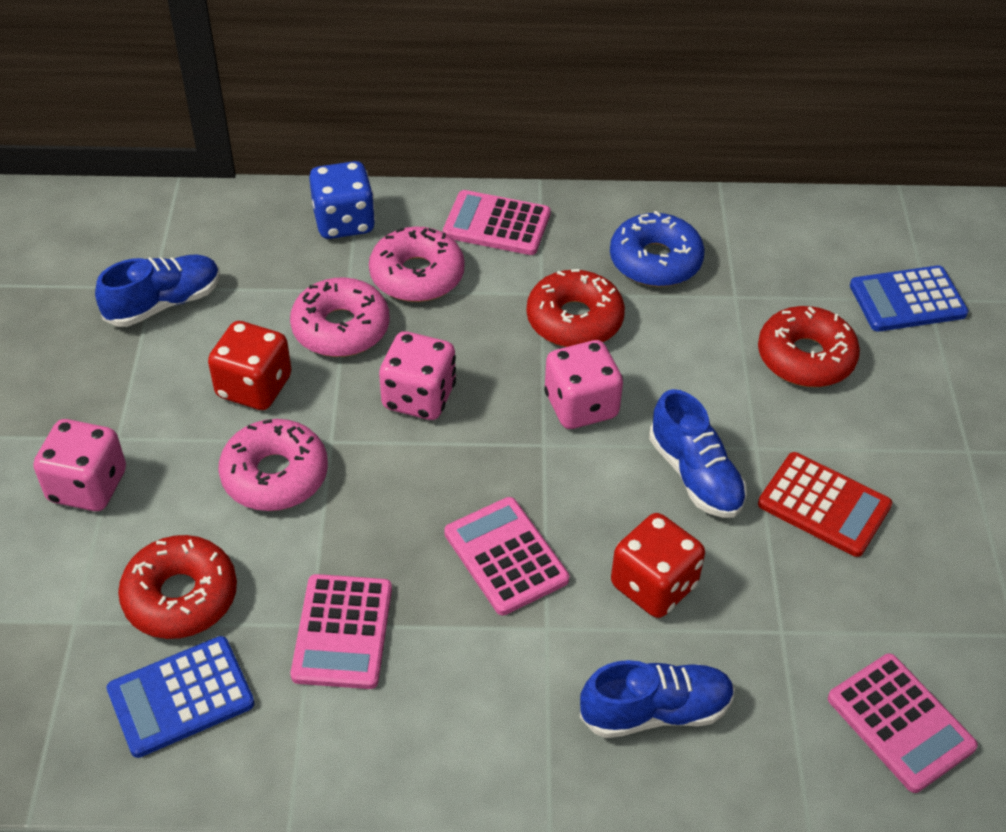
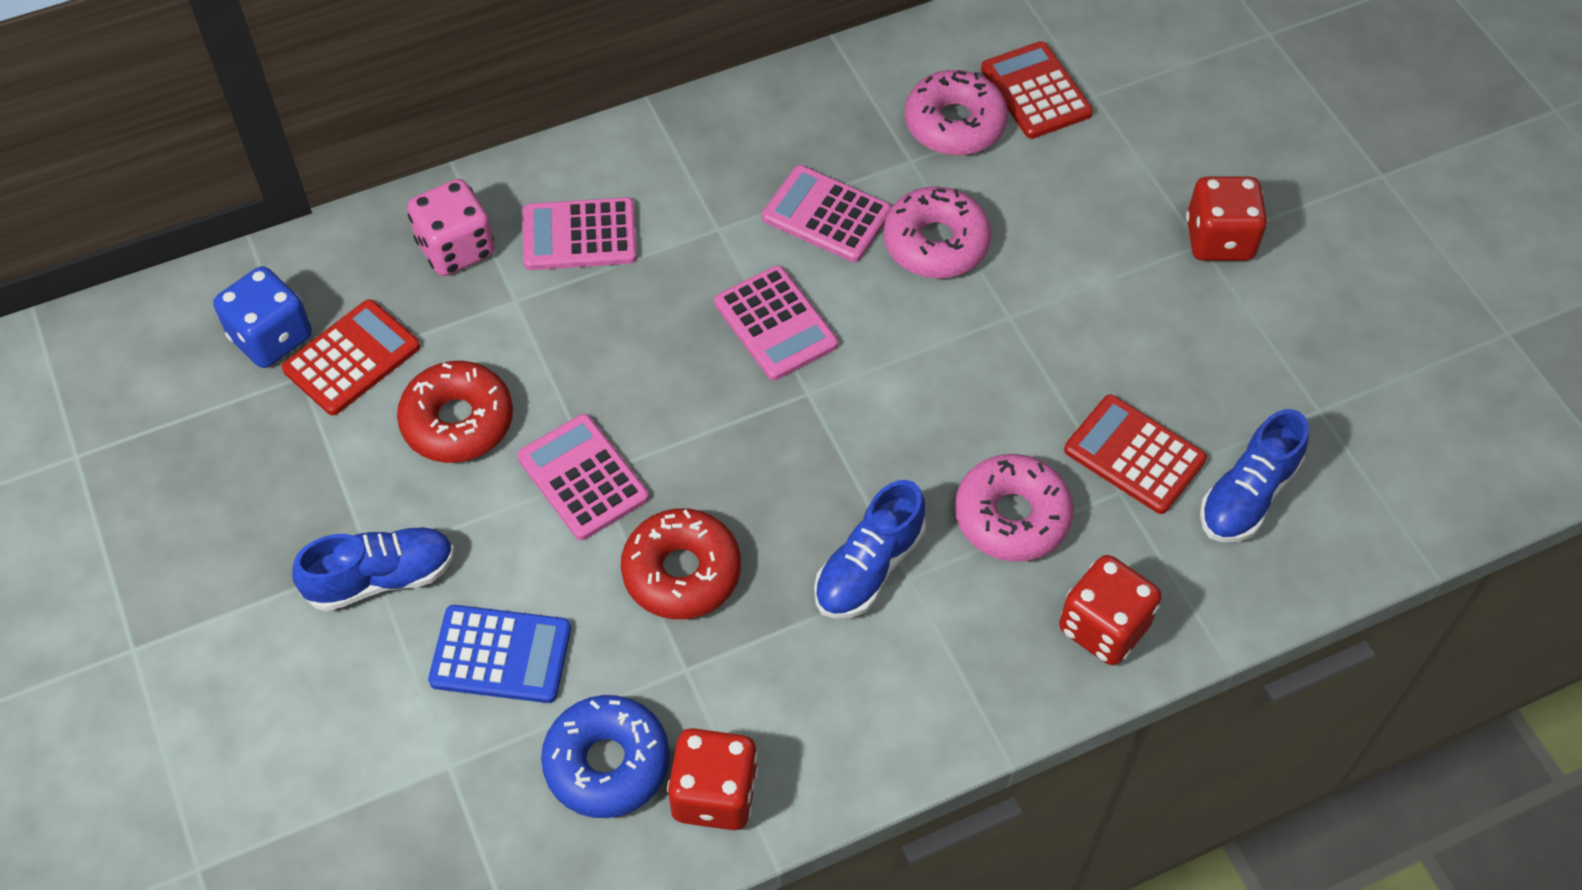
blue calculator: 2 -> 1
pink dice: 3 -> 1
red calculator: 1 -> 3
red dice: 2 -> 3
red donut: 3 -> 2

